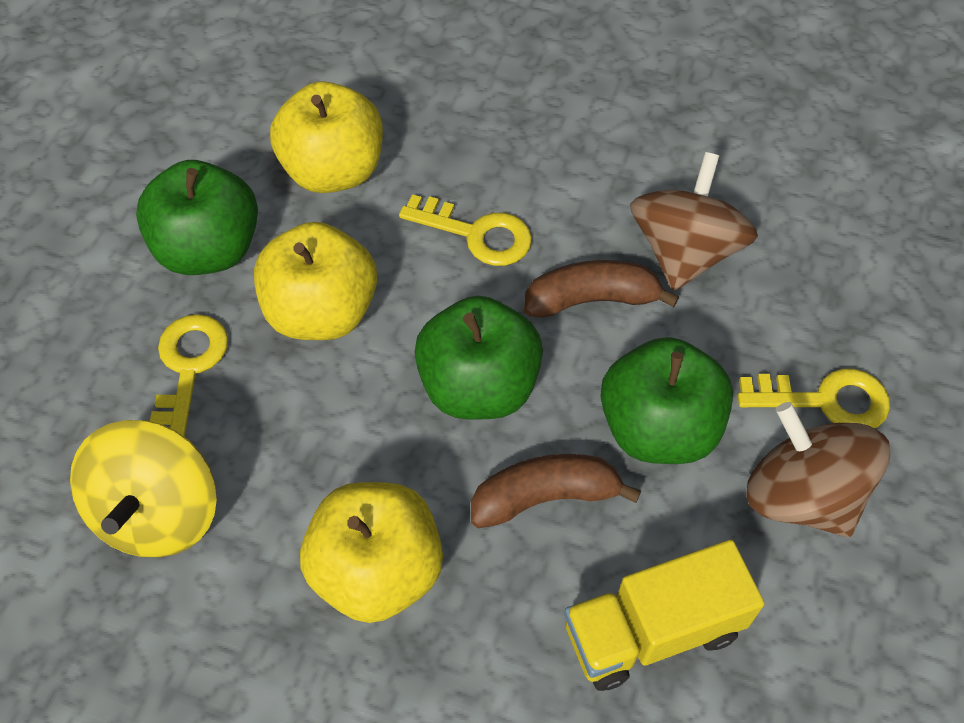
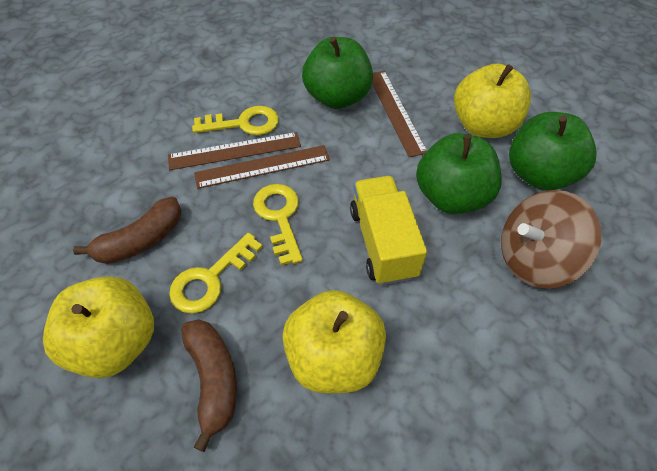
brown ruler: 0 -> 3
brown spinning top: 2 -> 1
yellow spinning top: 1 -> 0

